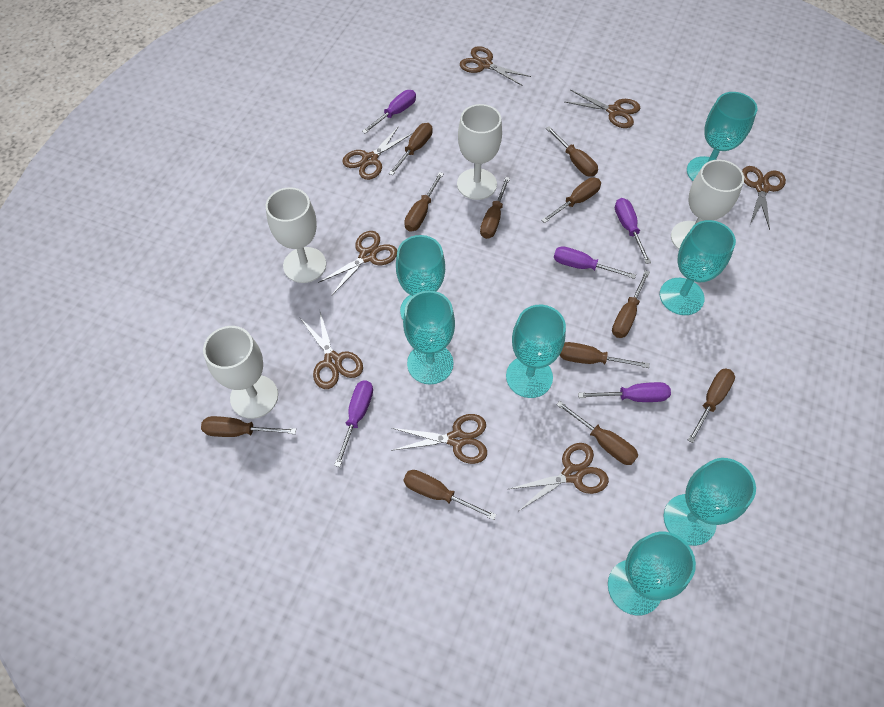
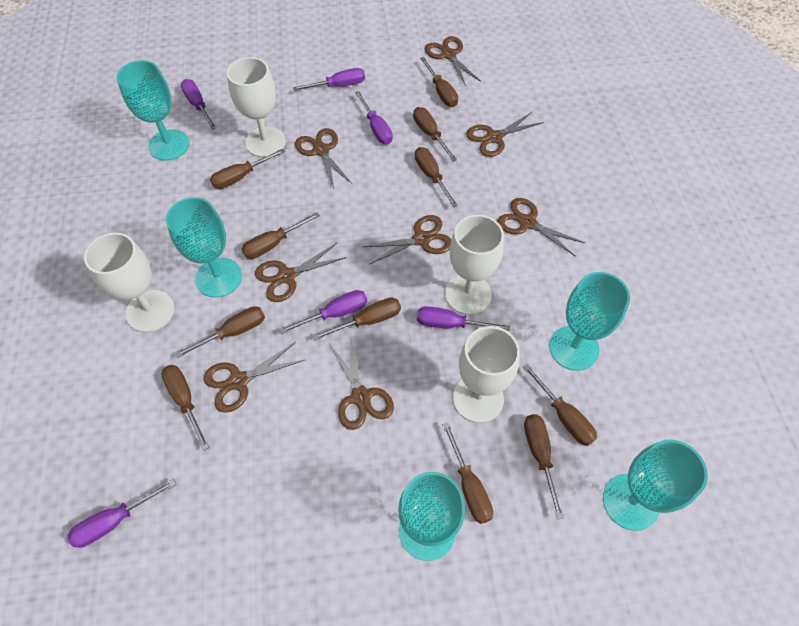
purple screwdriver: 5 -> 6
turquoise goblet: 7 -> 5

